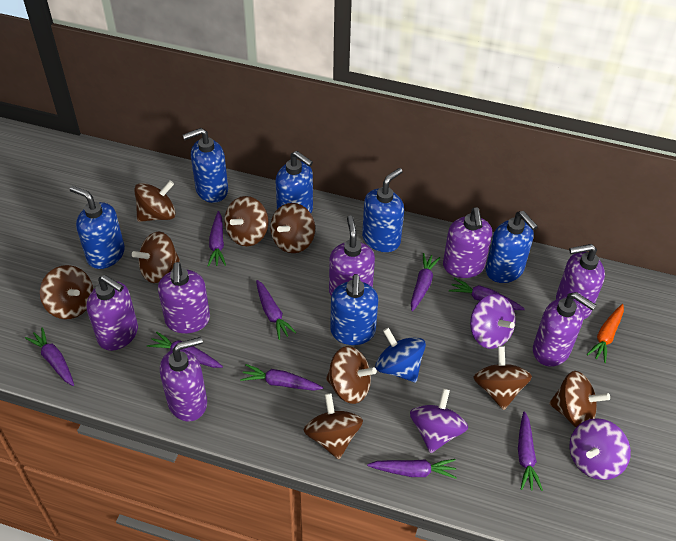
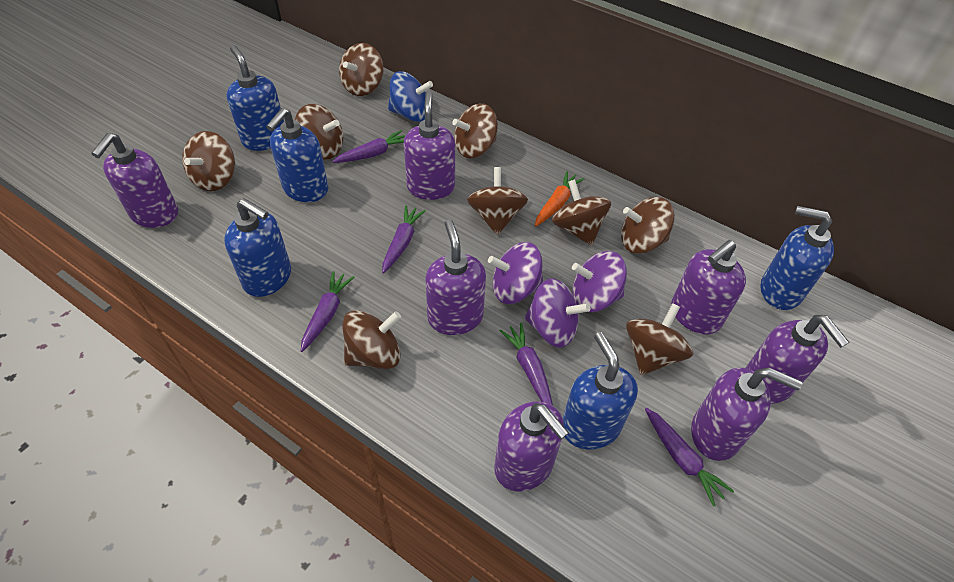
blue soap dispenser: 6 -> 5
purple carrot: 9 -> 5

